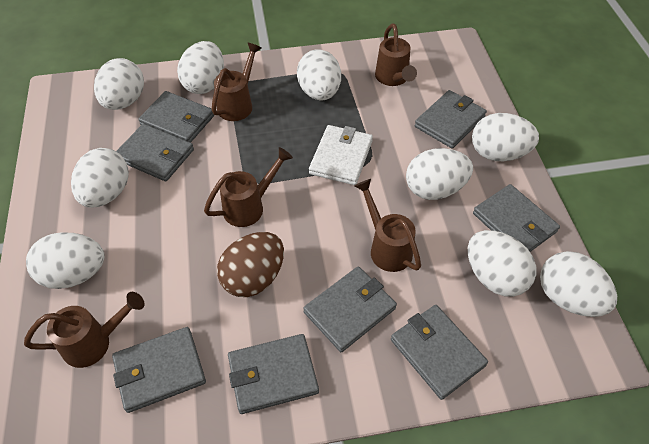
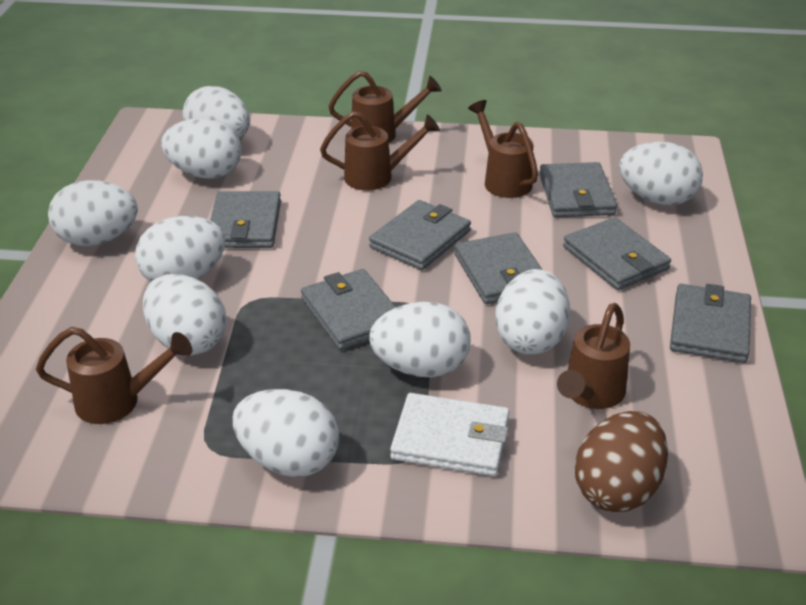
grey wallet: 8 -> 7

